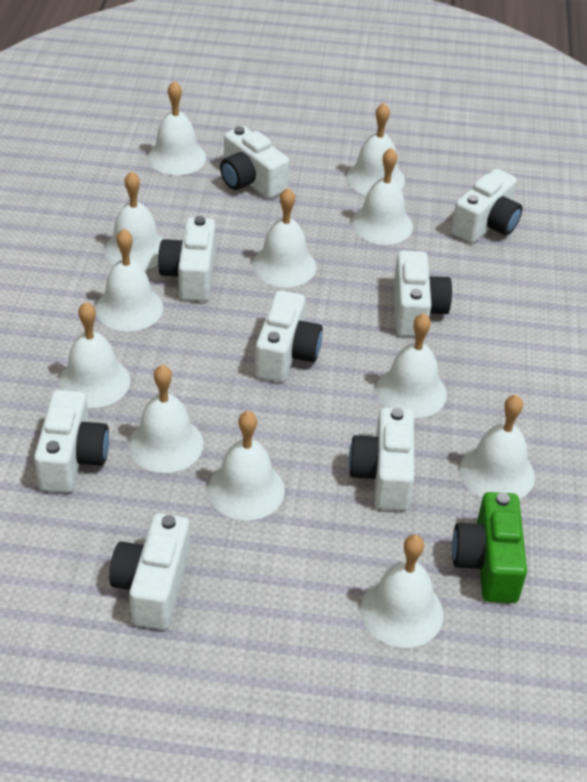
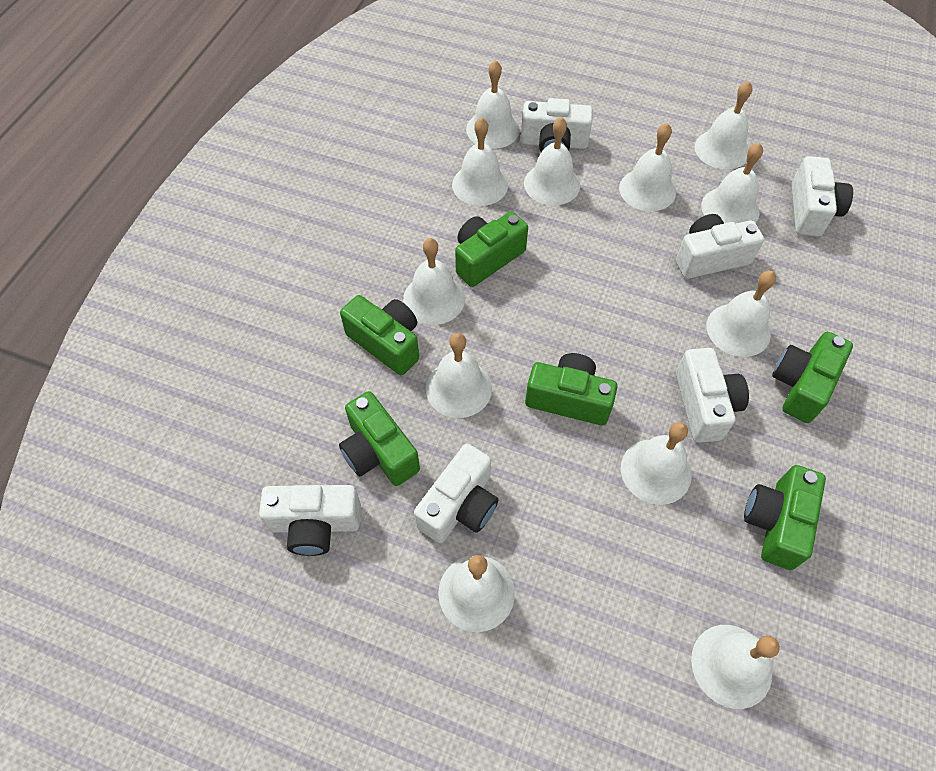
green camera: 1 -> 6
white camera: 8 -> 6

